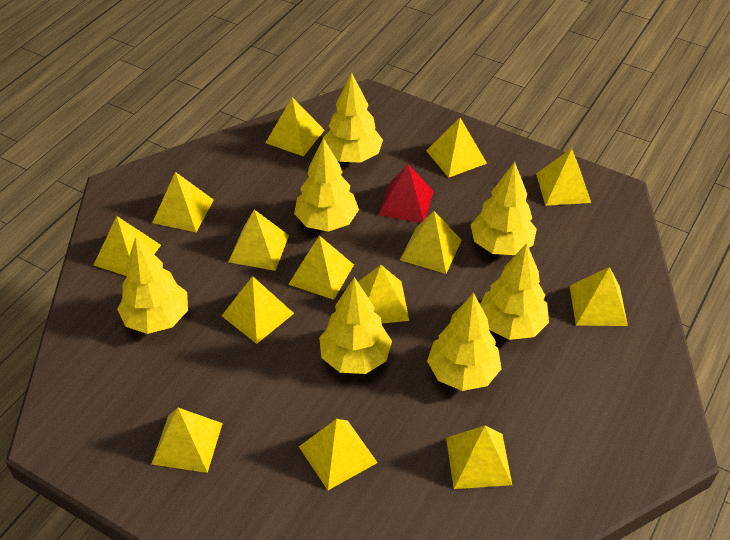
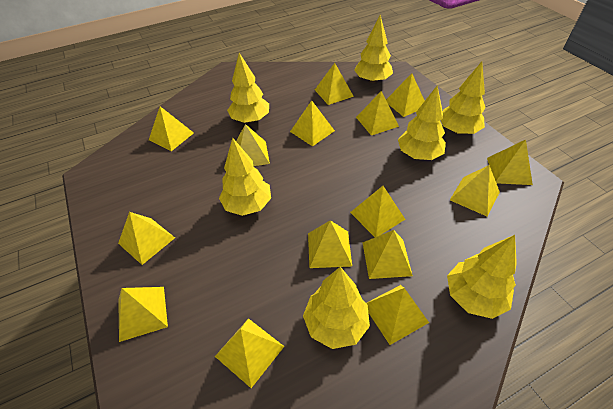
red pyramid: 1 -> 0
yellow pyramid: 14 -> 15

